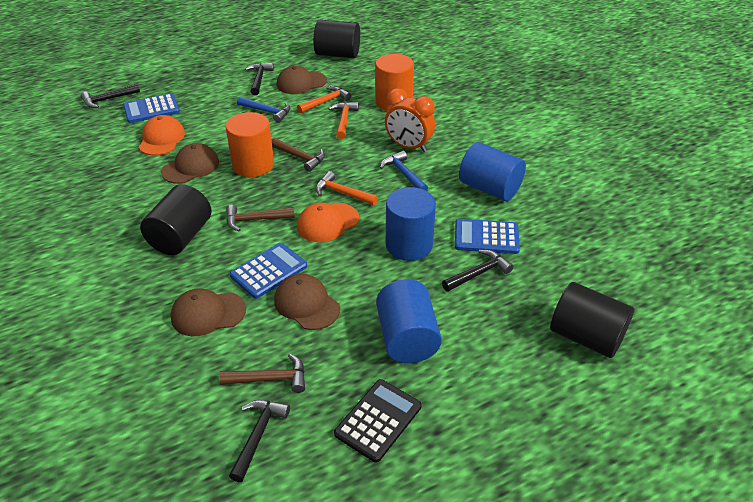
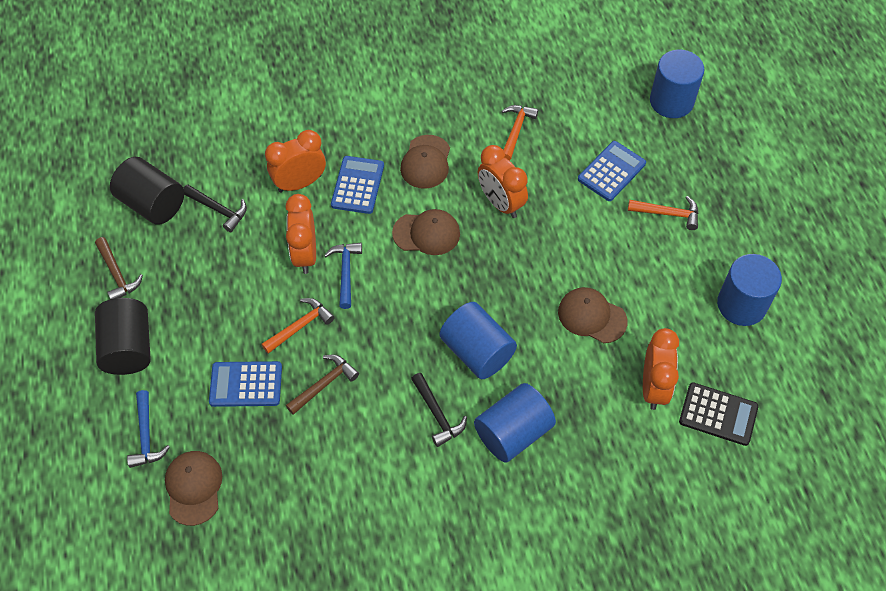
black cylinder: 3 -> 2
black hammer: 4 -> 2
blue cylinder: 3 -> 4
brown hammer: 3 -> 2
orange cap: 2 -> 0
orange clock: 1 -> 4
orange cylinder: 2 -> 0

